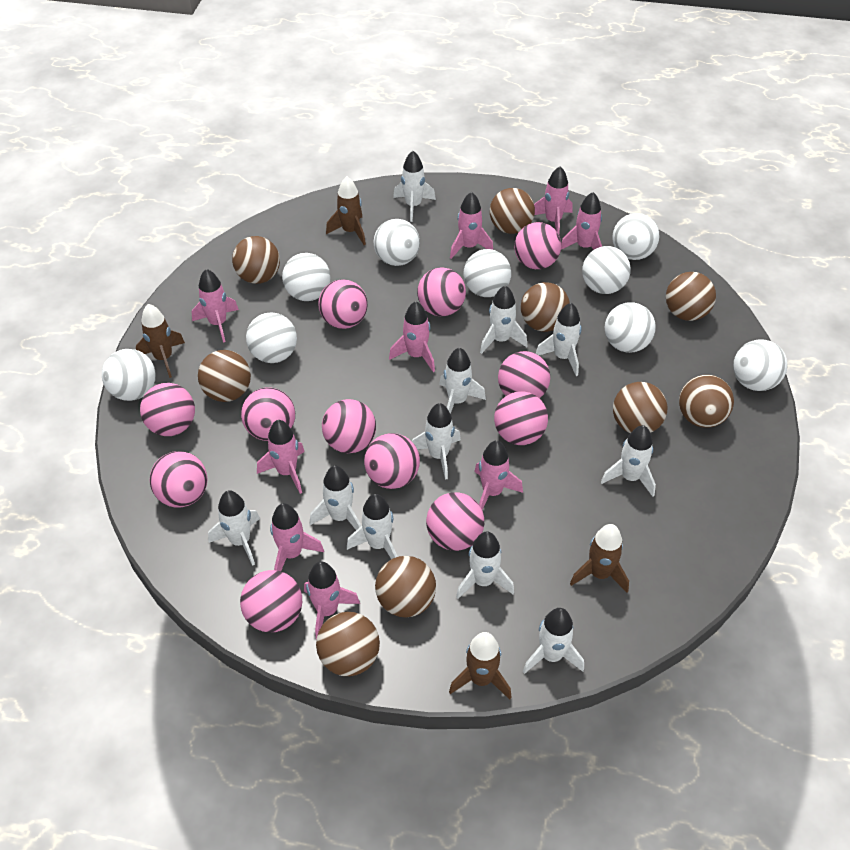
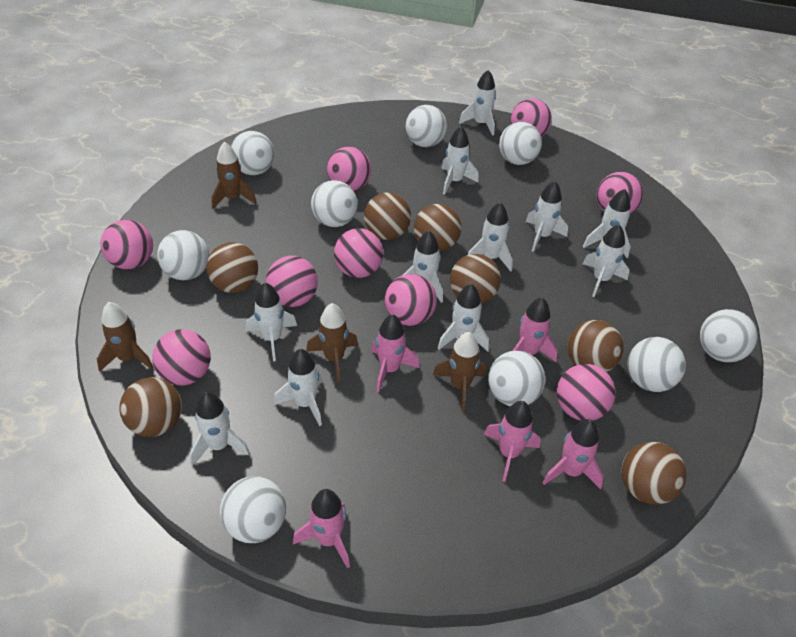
brown ball: 9 -> 7
pink ball: 12 -> 9
pink rocket: 9 -> 5

